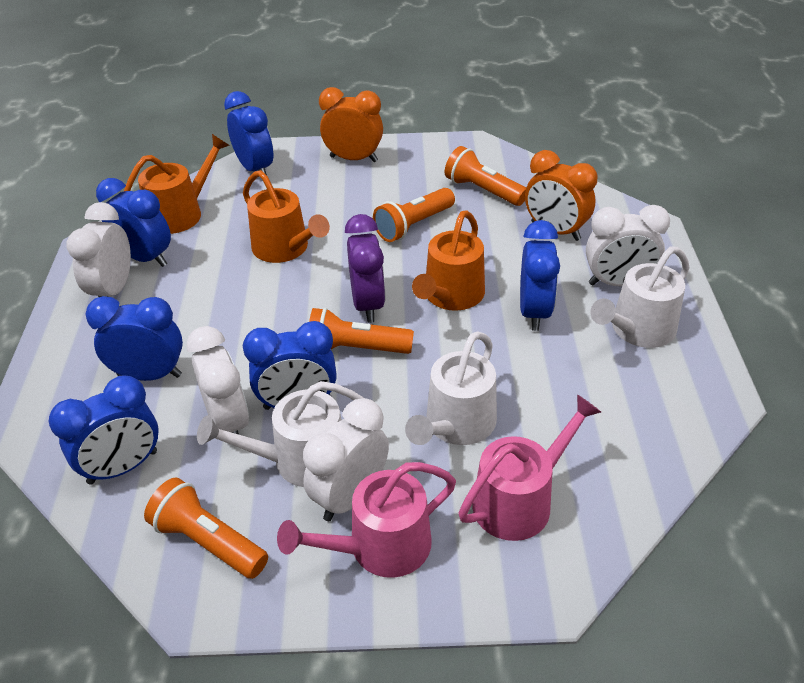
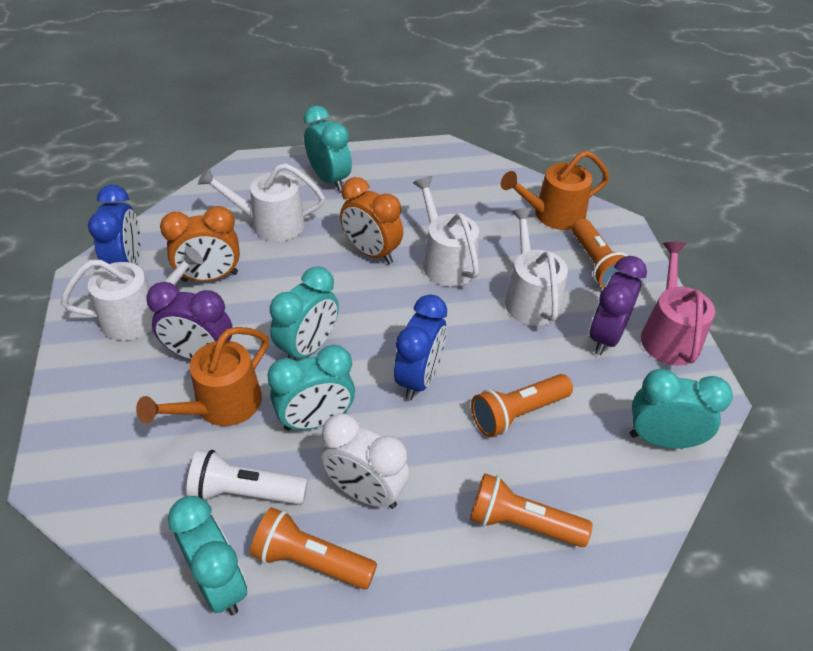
blue clock: 6 -> 2
orange watering can: 3 -> 2
pink watering can: 2 -> 1
purple clock: 1 -> 2
turquoise clock: 0 -> 5
white clock: 4 -> 1
white flashlight: 0 -> 1
white watering can: 3 -> 4

